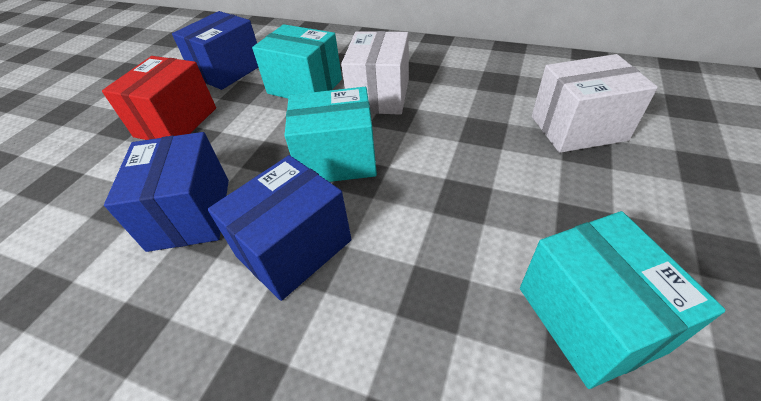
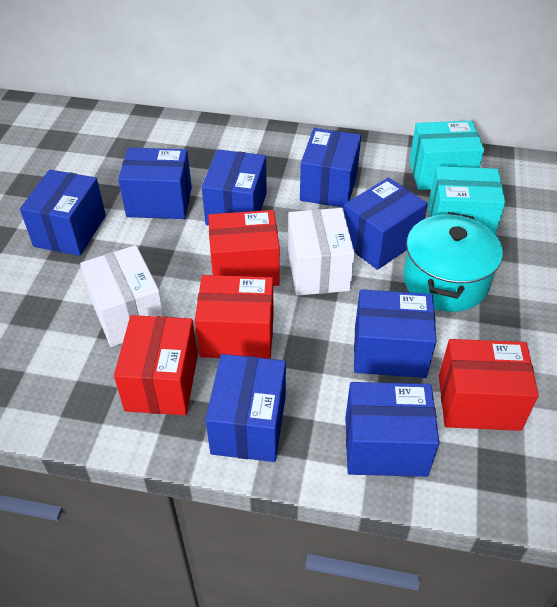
blue box: 3 -> 8
red box: 1 -> 4
turquoise box: 3 -> 2
turquoise pot: 0 -> 1

